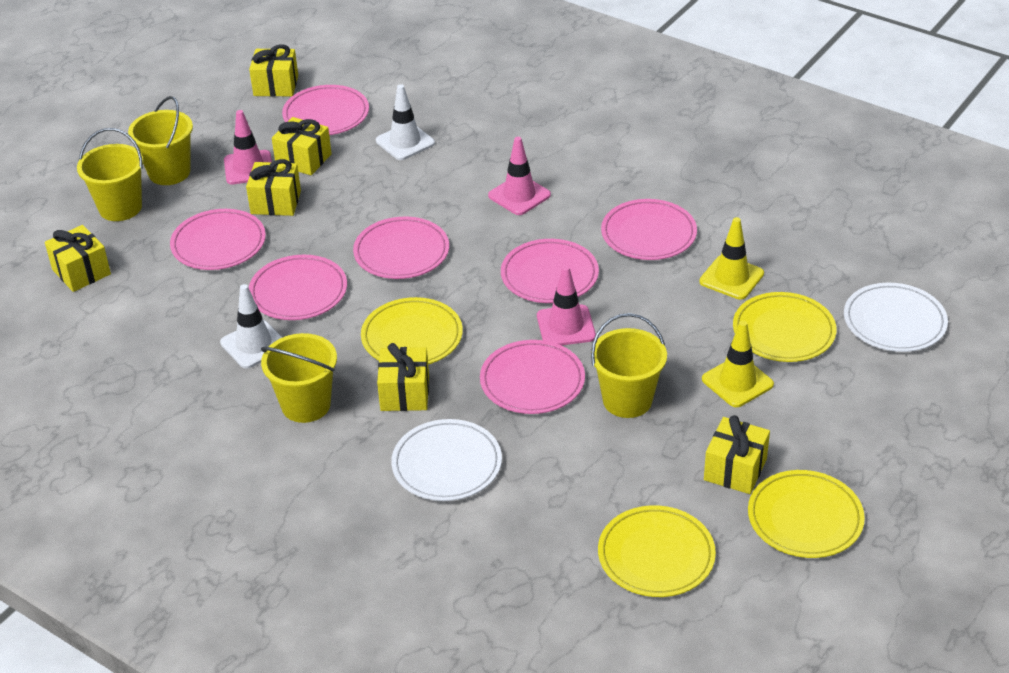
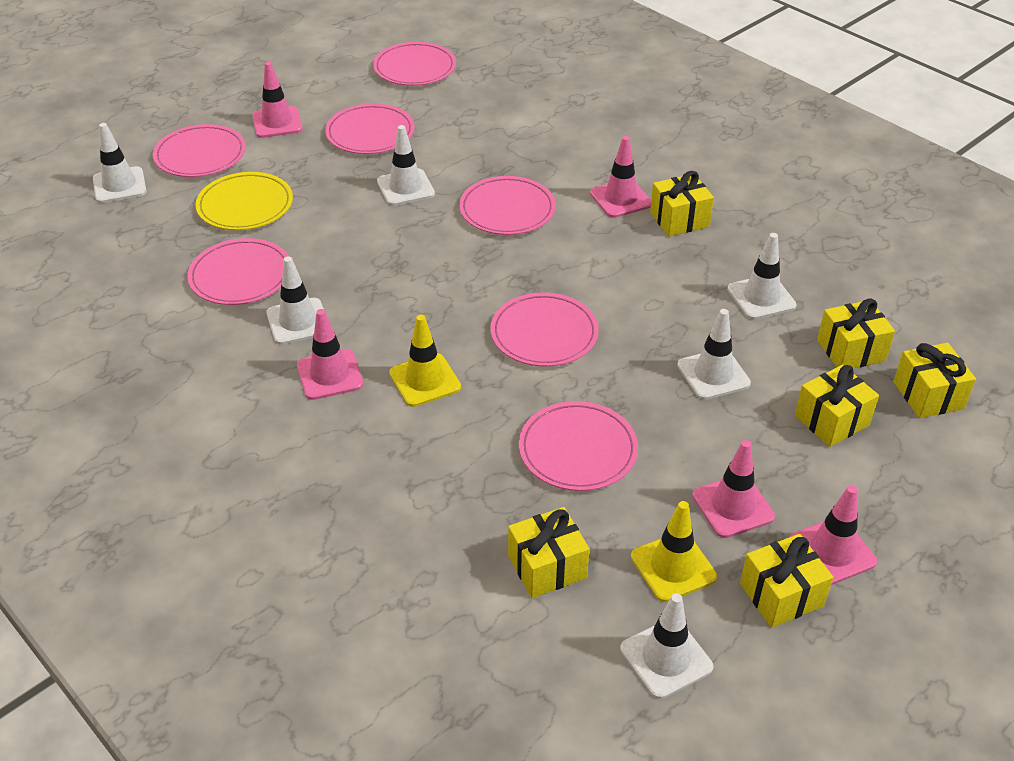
pink traffic cone: 3 -> 5
white plate: 2 -> 0
white traffic cone: 2 -> 6
yellow bucket: 4 -> 0
yellow plate: 4 -> 1

